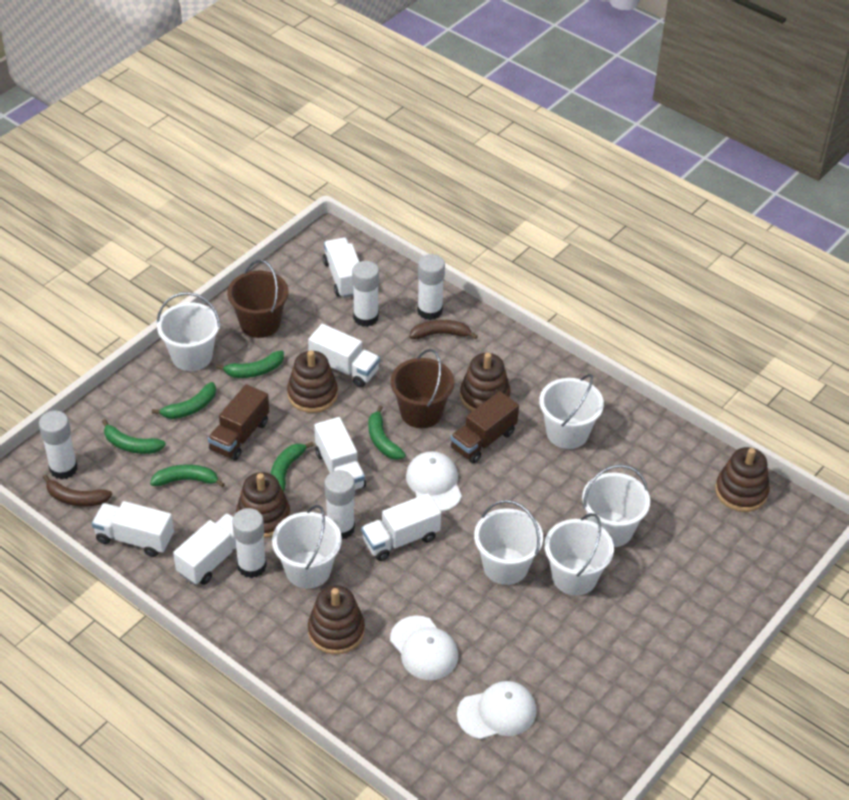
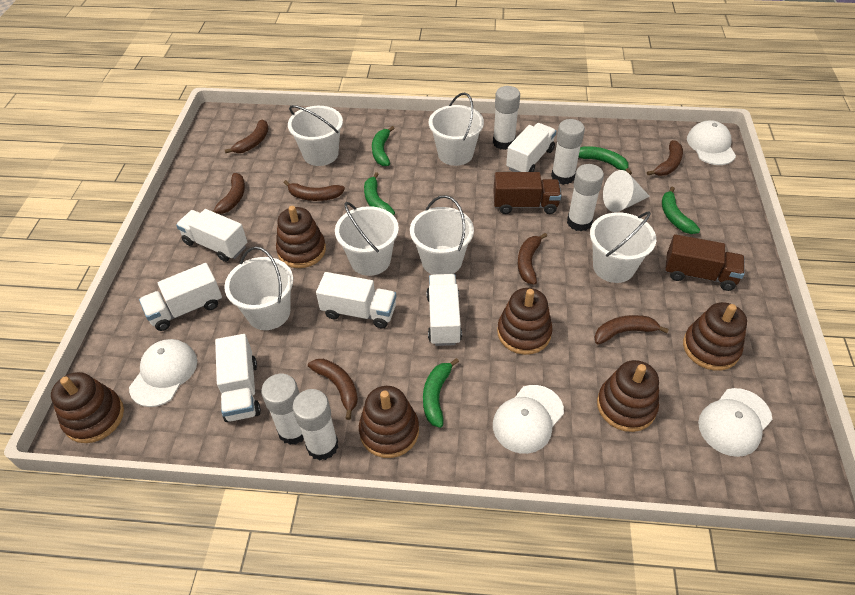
brown banana: 2 -> 7
brown bucket: 2 -> 0
brown stacking toy: 5 -> 6
green banana: 6 -> 5
white cap: 3 -> 4
white cone: 0 -> 1

